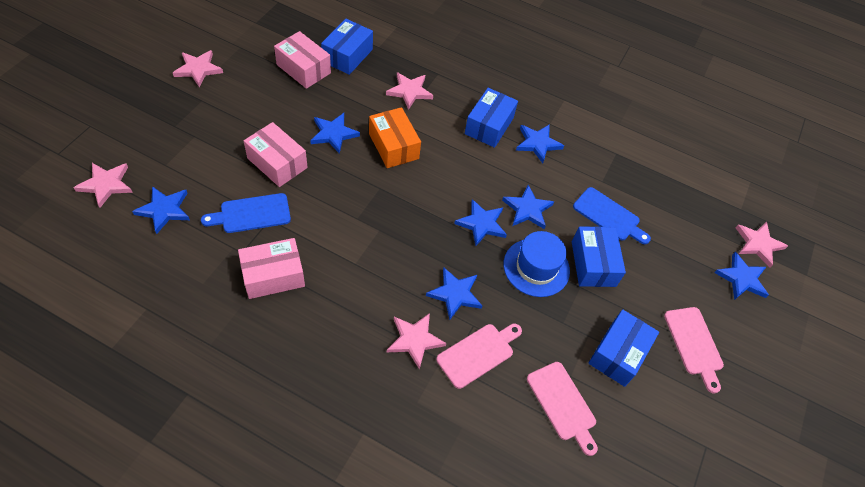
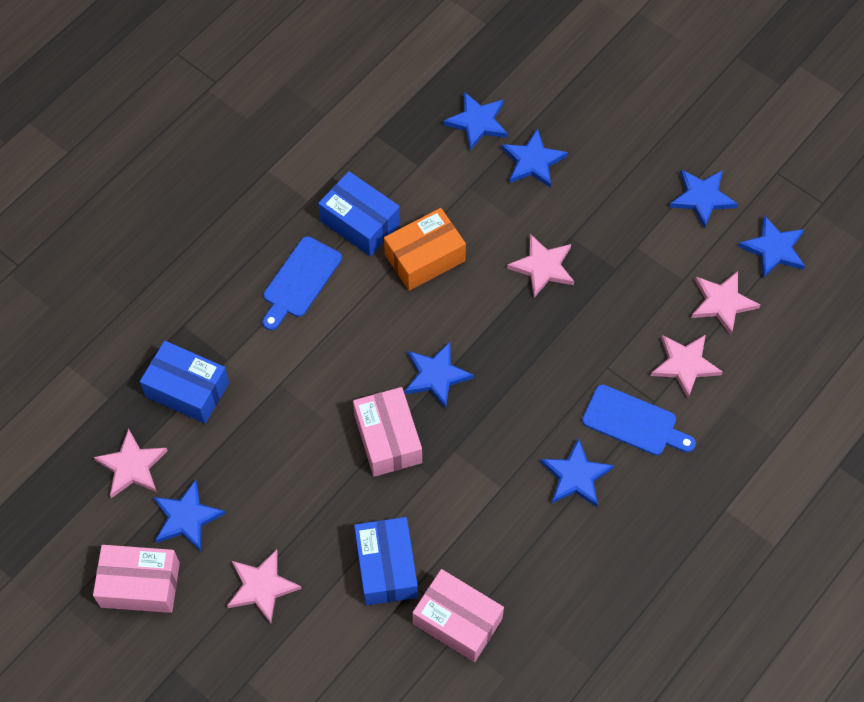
blue box: 4 -> 3
blue hat: 1 -> 0
pink cutting board: 3 -> 0

